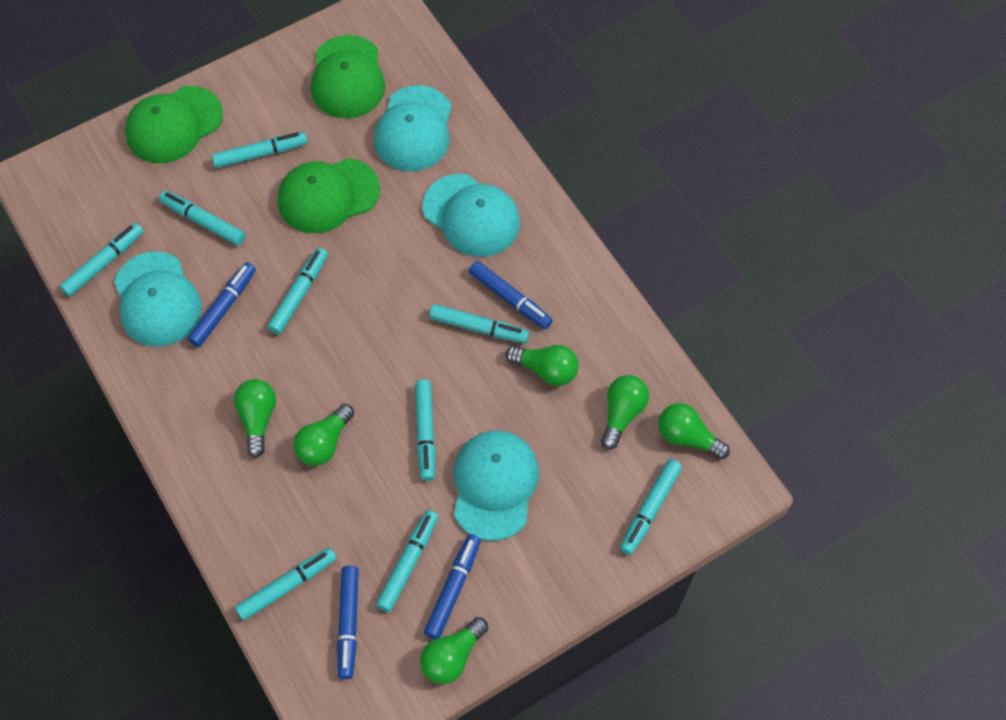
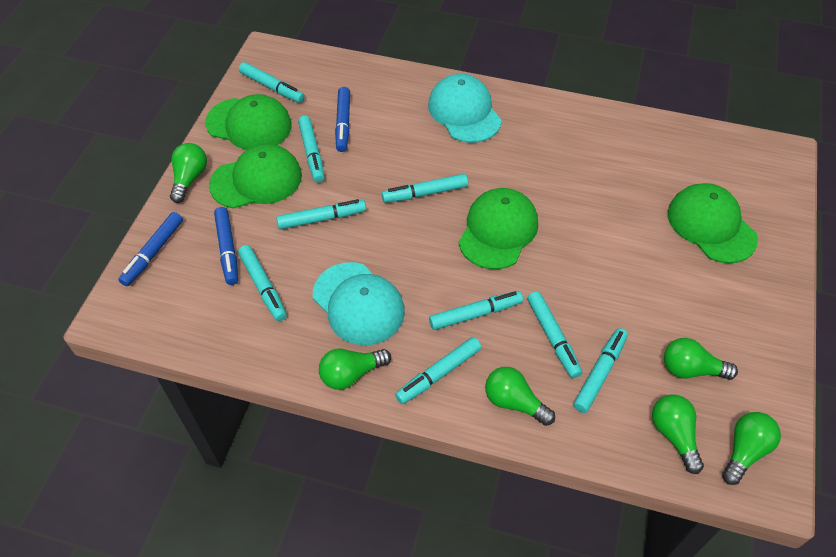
blue marker: 4 -> 3
green cap: 3 -> 4
turquoise cap: 4 -> 2

